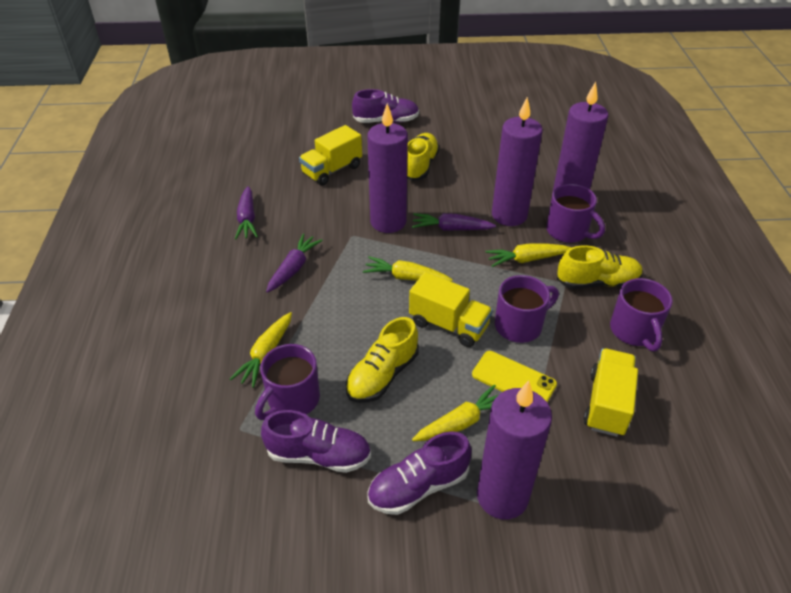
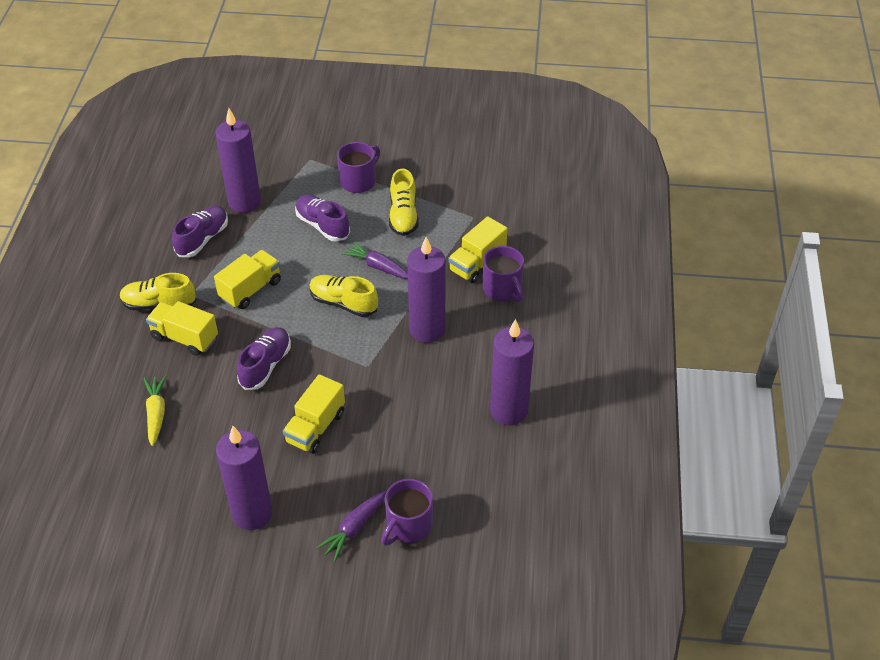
purple carrot: 3 -> 2
purple mug: 4 -> 3
yellow carrot: 4 -> 1
yellow phone: 1 -> 0
yellow truck: 3 -> 4

